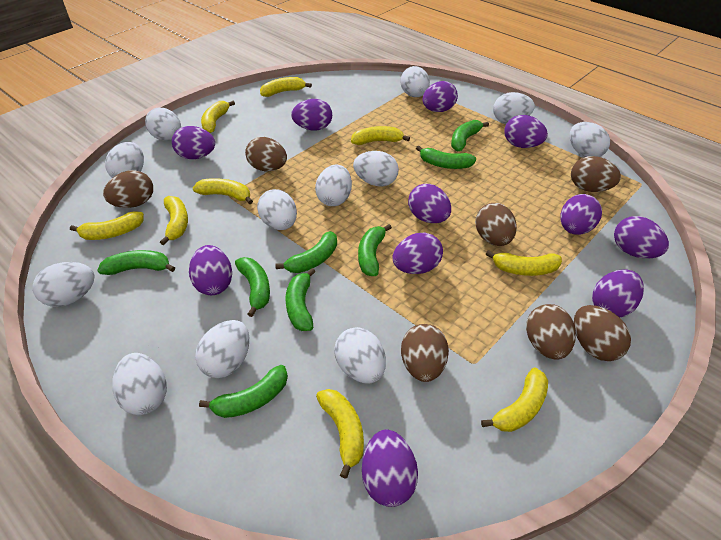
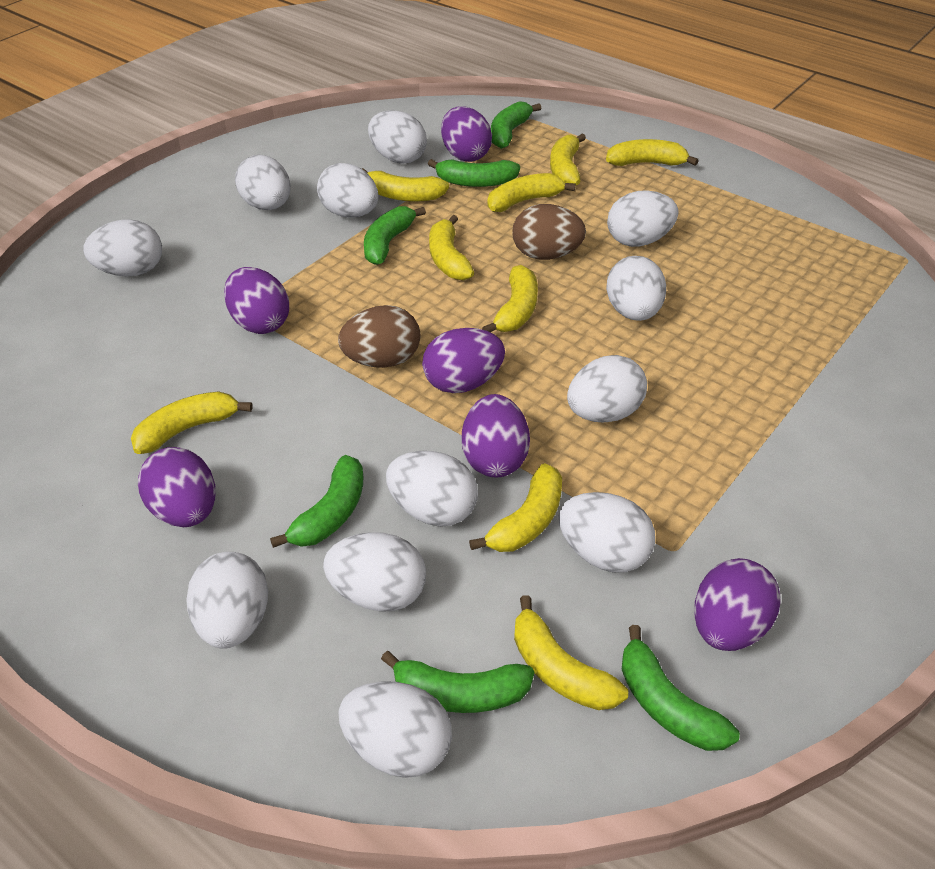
brown egg: 7 -> 2
green banana: 8 -> 6
purple egg: 11 -> 6

